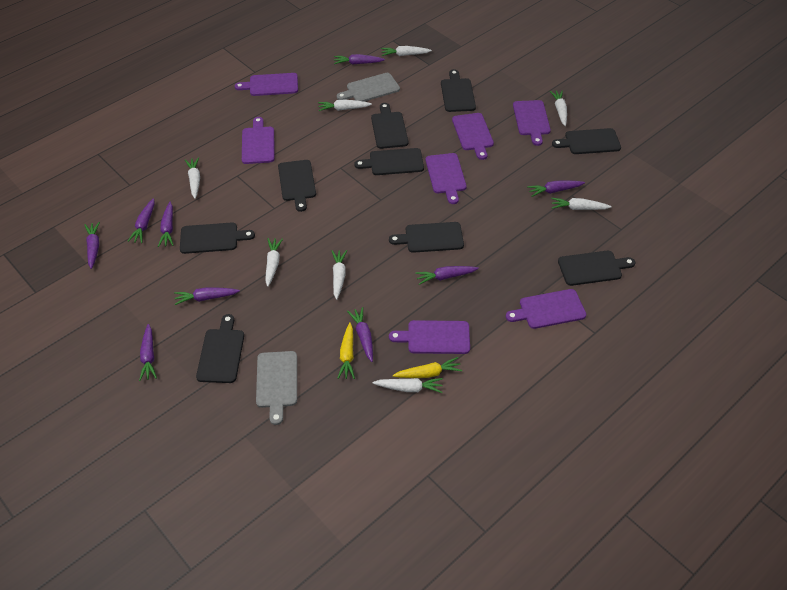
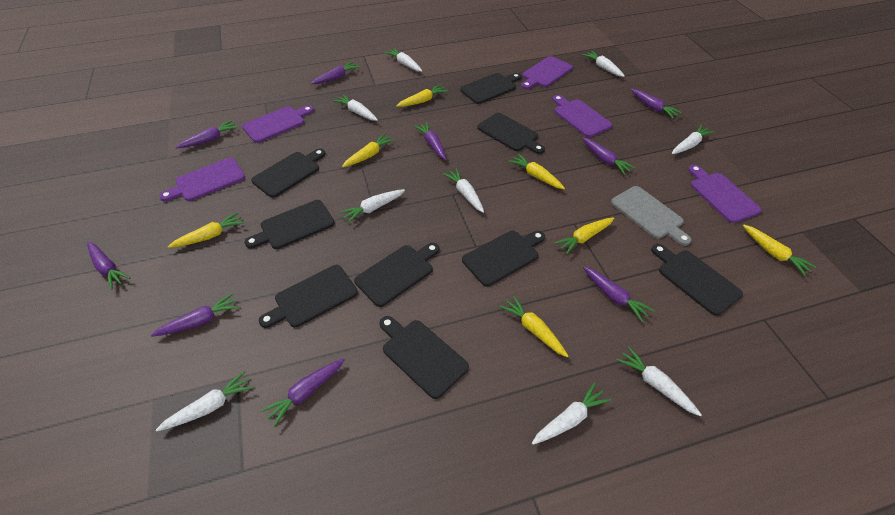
grey cutting board: 2 -> 1
purple cutting board: 7 -> 5
white carrot: 8 -> 9
yellow carrot: 2 -> 7

